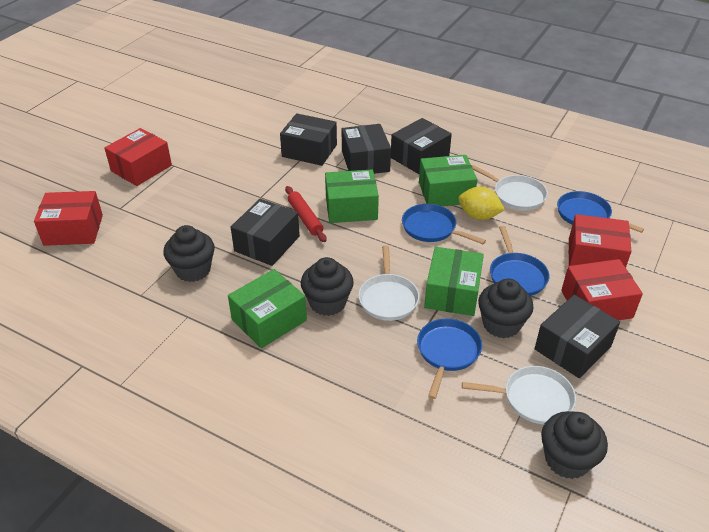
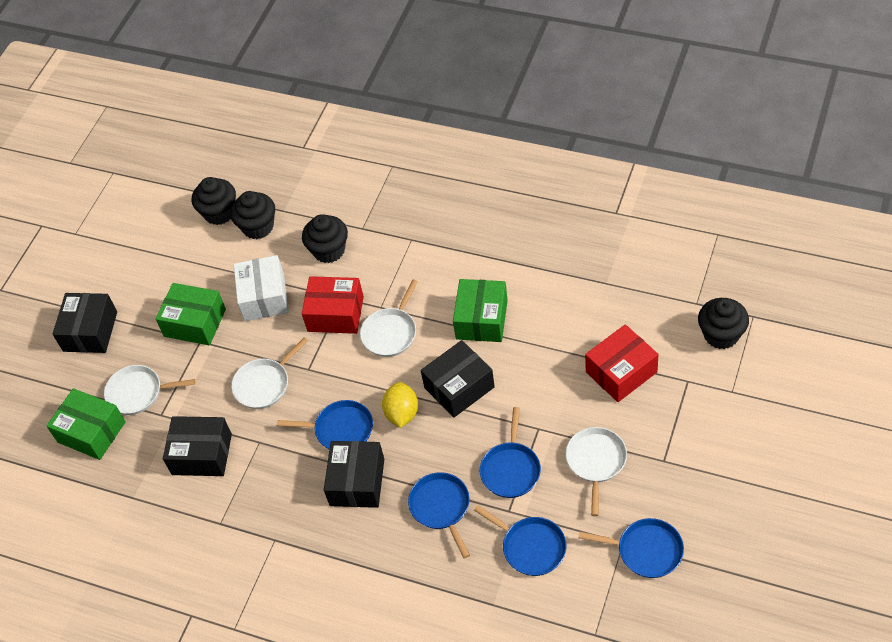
black box: 5 -> 4
blue pan: 4 -> 5
green box: 4 -> 3
red box: 4 -> 2
red rolling pin: 1 -> 0
white box: 0 -> 1
white pan: 3 -> 4

